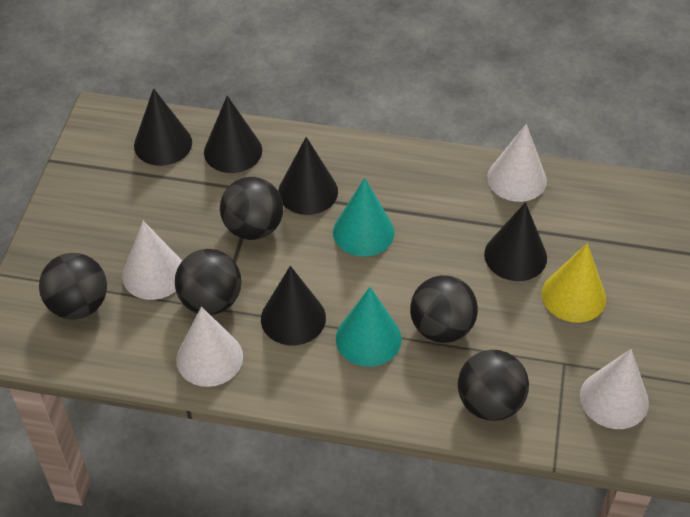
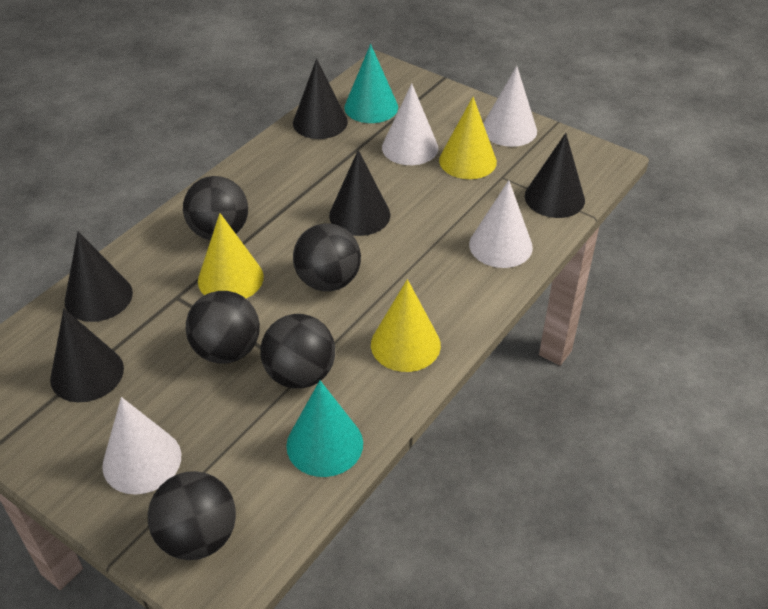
yellow cone: 1 -> 3

